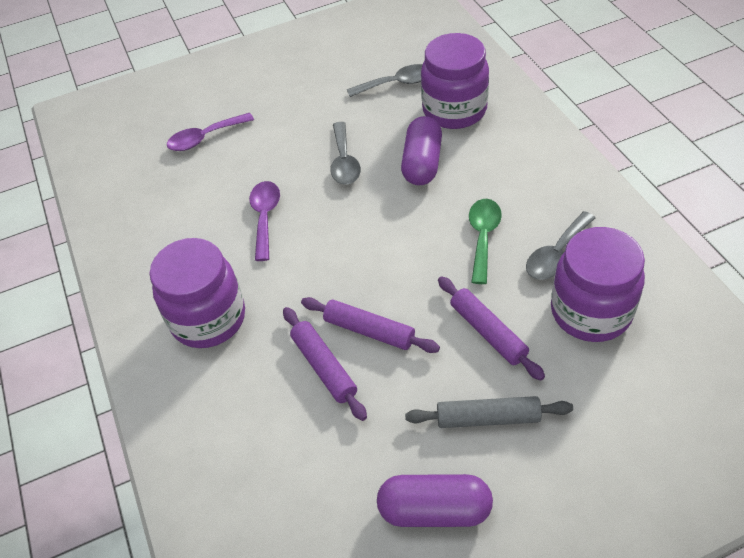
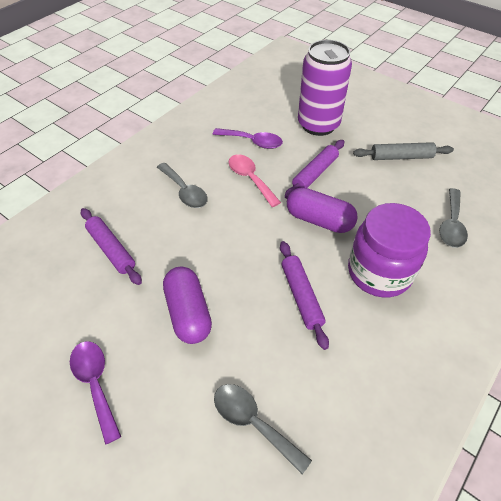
green spoon: 1 -> 0
pink spoon: 0 -> 1
purple can: 0 -> 1
purple jar: 3 -> 1

